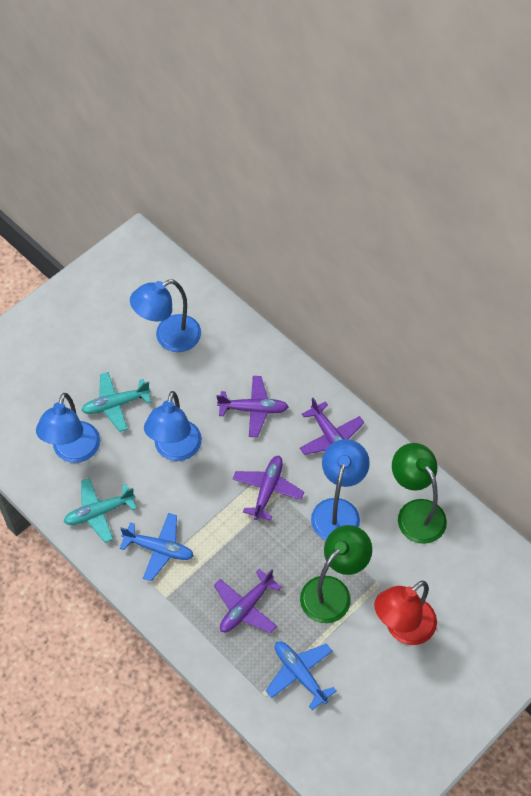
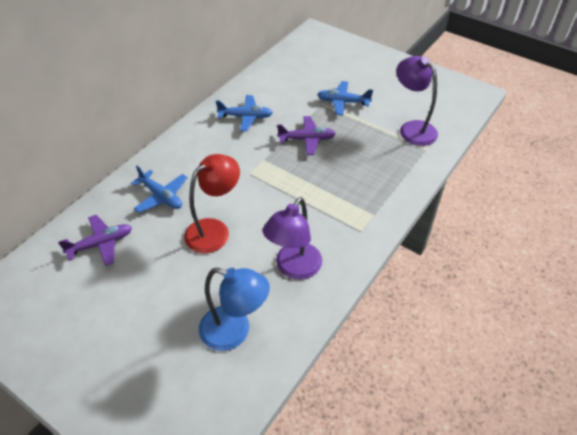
blue lamp: 4 -> 1
blue plane: 2 -> 3
green lamp: 2 -> 0
purple lamp: 0 -> 2
purple plane: 4 -> 2
turquoise plane: 2 -> 0

